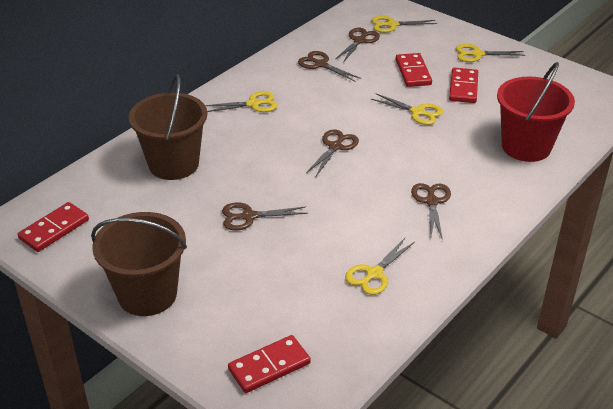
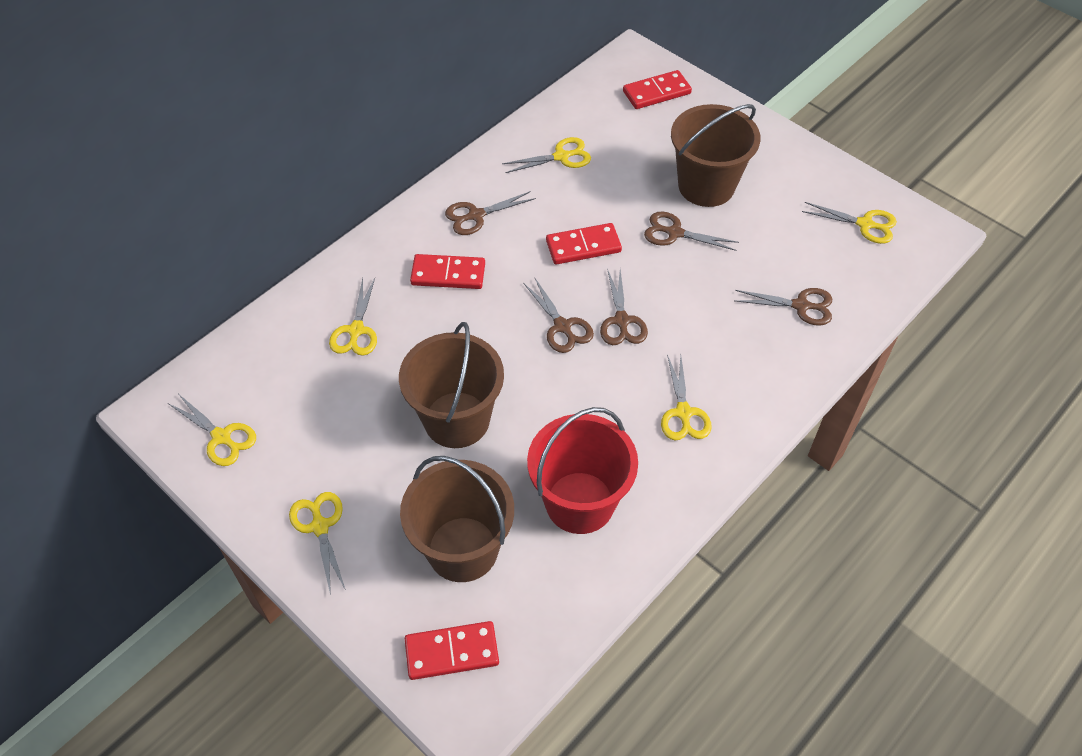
brown bucket: 2 -> 3
yellow scissors: 5 -> 6

